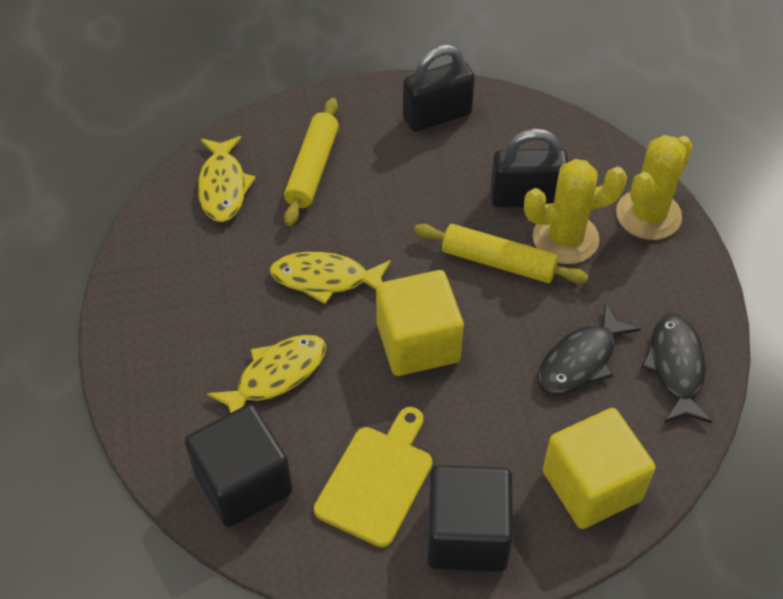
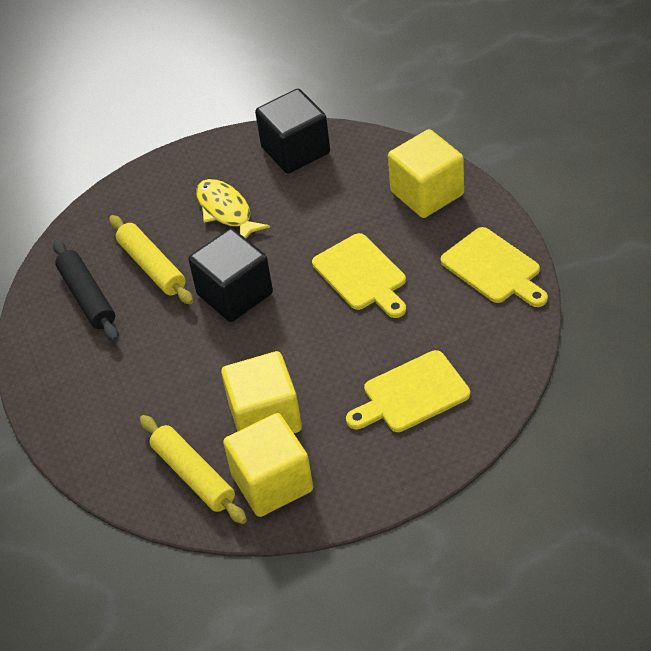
black fish: 2 -> 0
black padlock: 2 -> 0
black rolling pin: 0 -> 1
yellow cactus: 2 -> 0
yellow cube: 2 -> 3
yellow cutting board: 1 -> 3
yellow fish: 3 -> 1

